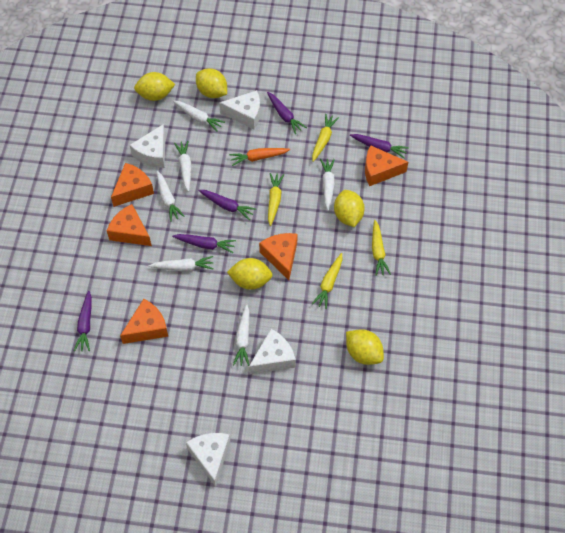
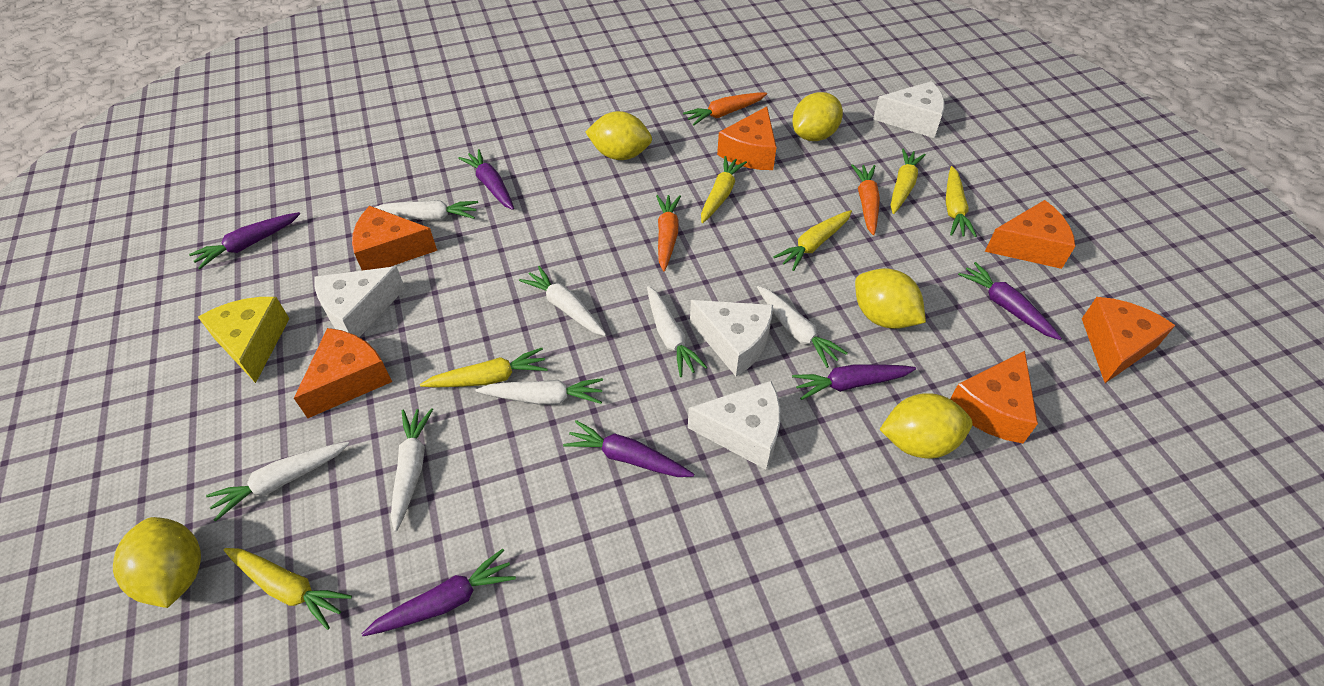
orange carrot: 1 -> 3
orange cheese: 5 -> 6
purple carrot: 5 -> 6
white carrot: 6 -> 7
yellow carrot: 4 -> 6
yellow cheese: 0 -> 1

